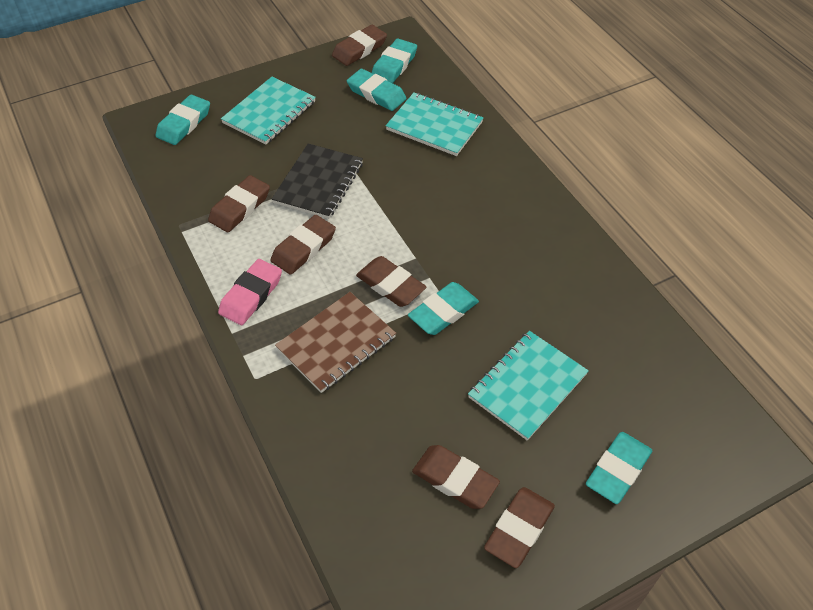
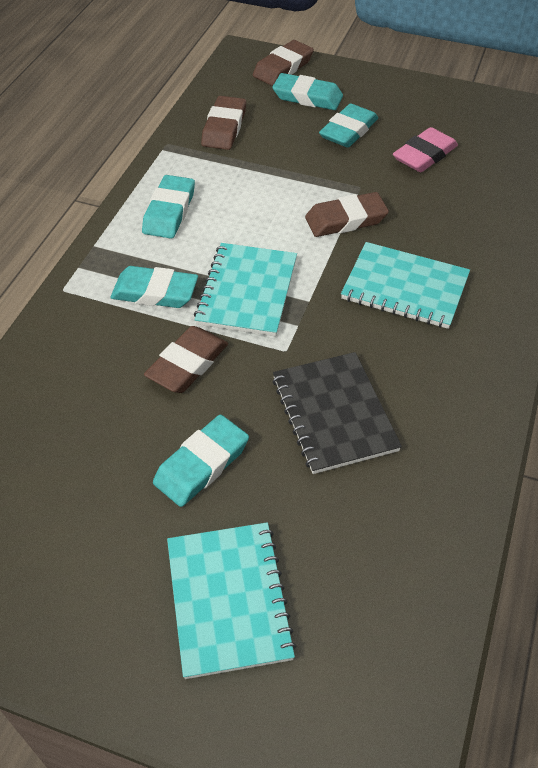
brown eraser: 6 -> 4
brown notebook: 1 -> 0

